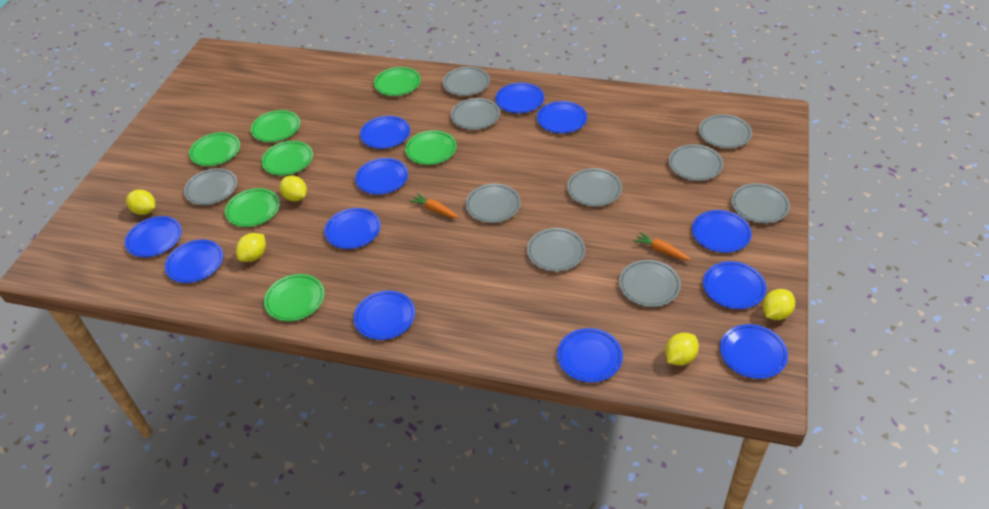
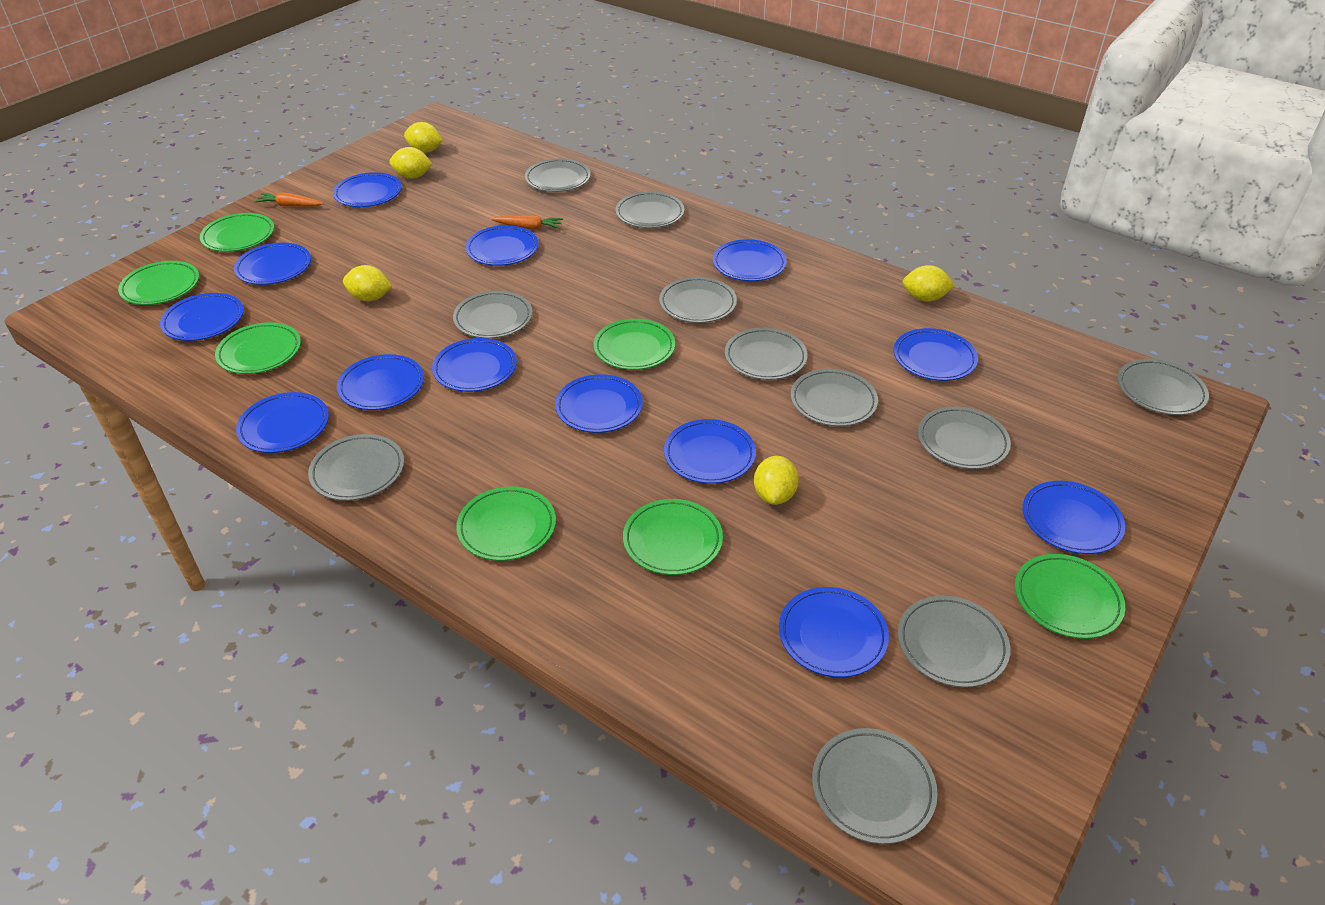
blue plate: 12 -> 13
grey plate: 10 -> 11

